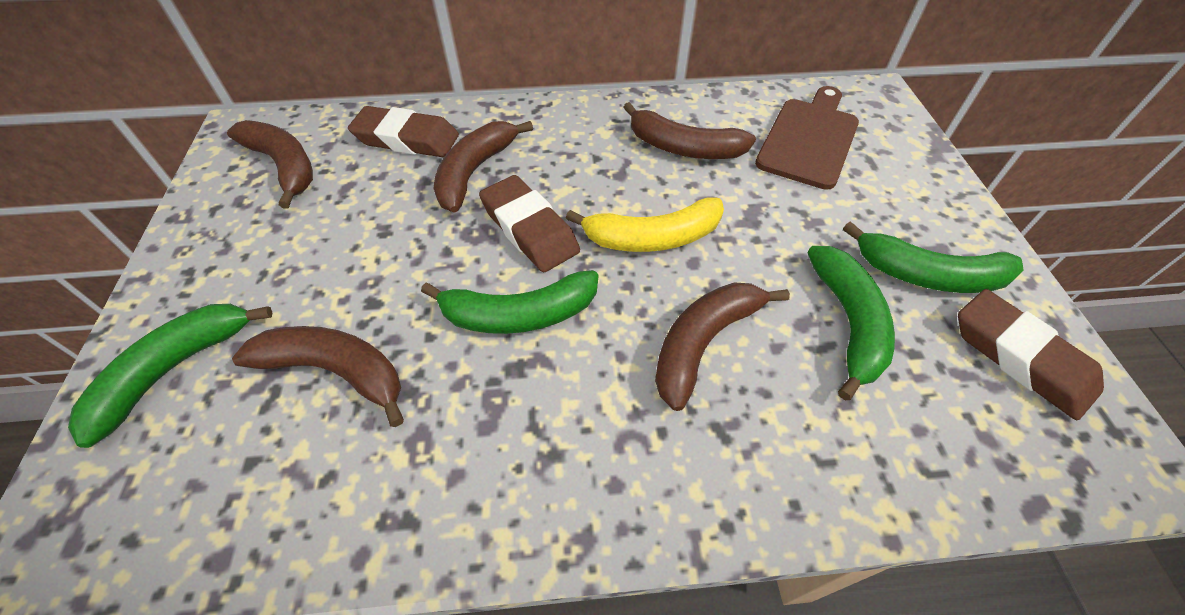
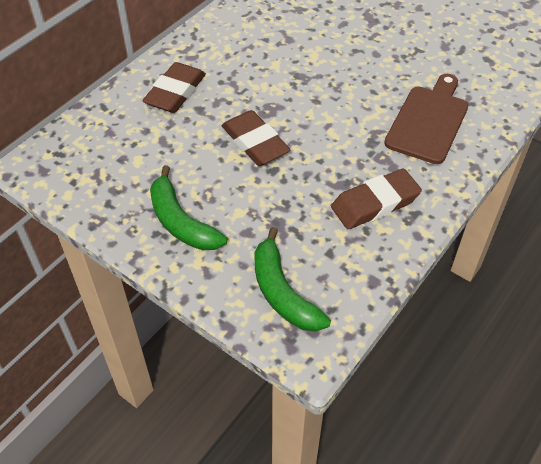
brown banana: 5 -> 0
green banana: 4 -> 2
yellow banana: 1 -> 0

